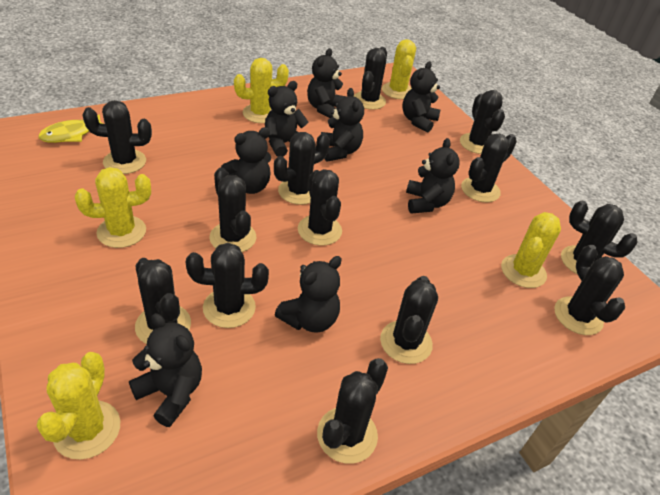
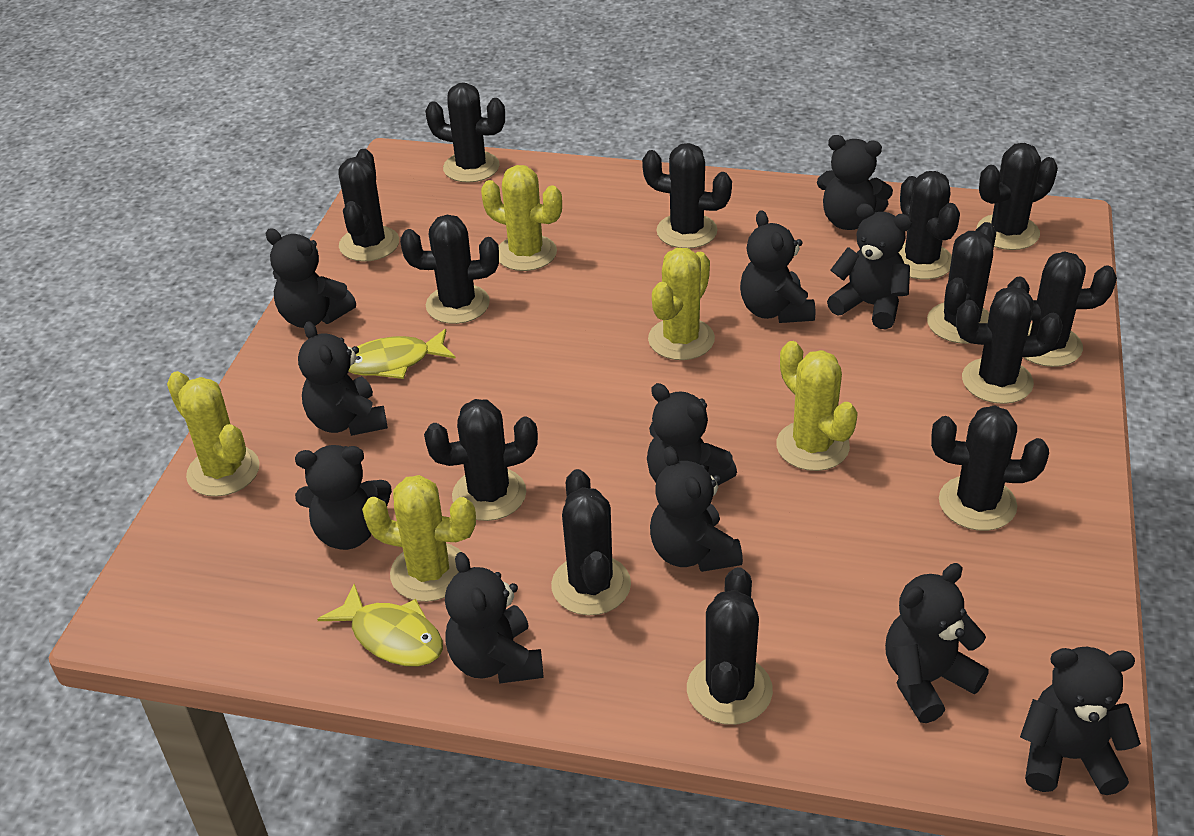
black teddy bear: 8 -> 11
yellow fish: 1 -> 2

